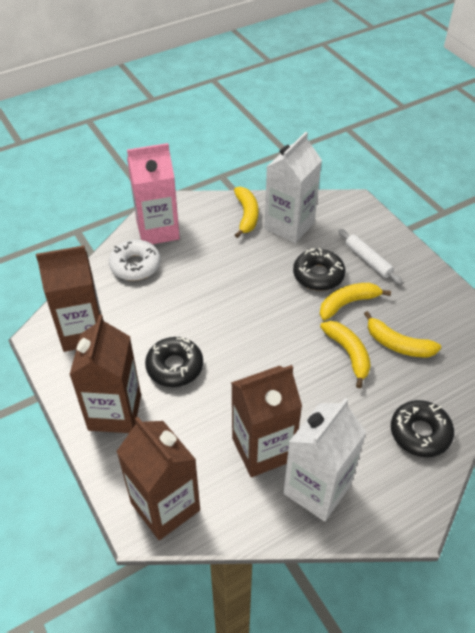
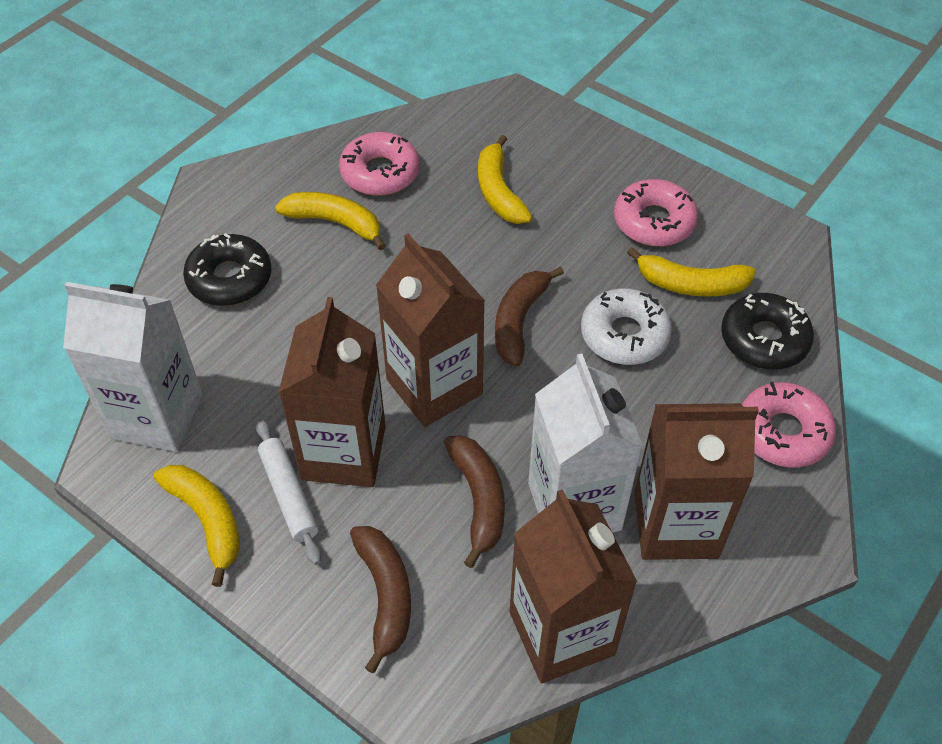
black donut: 3 -> 2
brown banana: 0 -> 3
pink carton: 1 -> 0
pink donut: 0 -> 3

